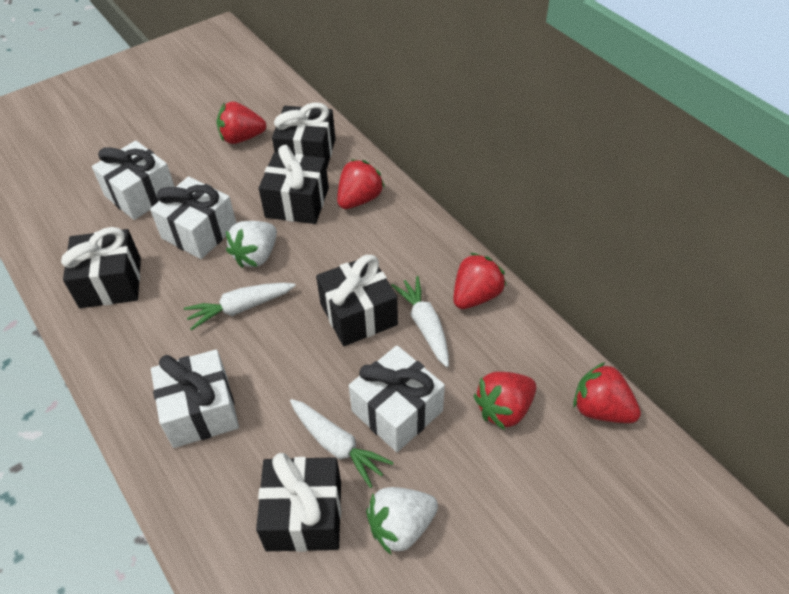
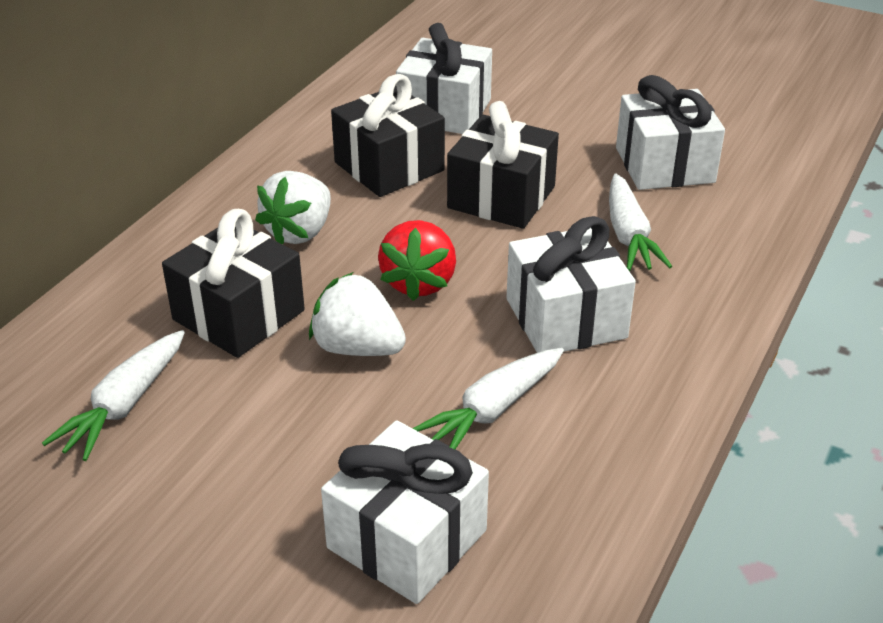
black gift: 5 -> 3
red strawberry: 5 -> 1

